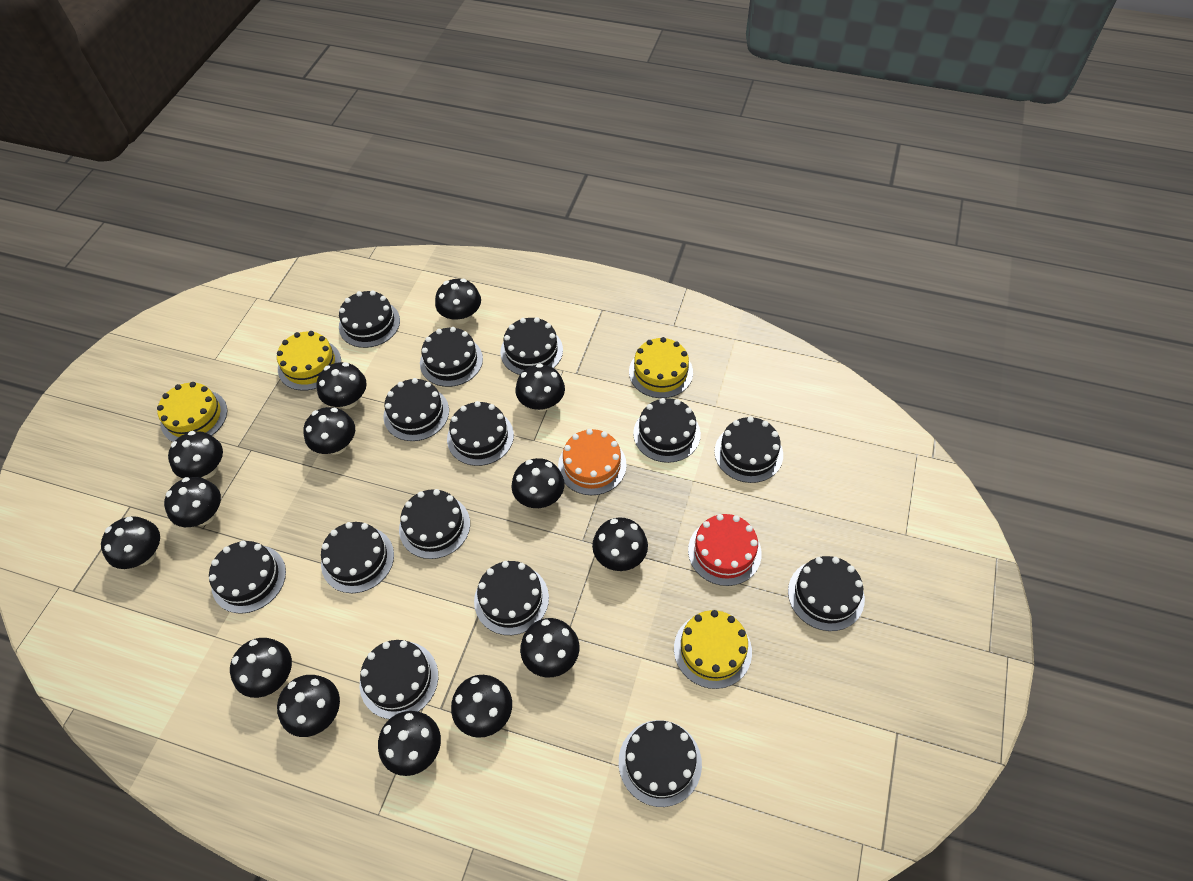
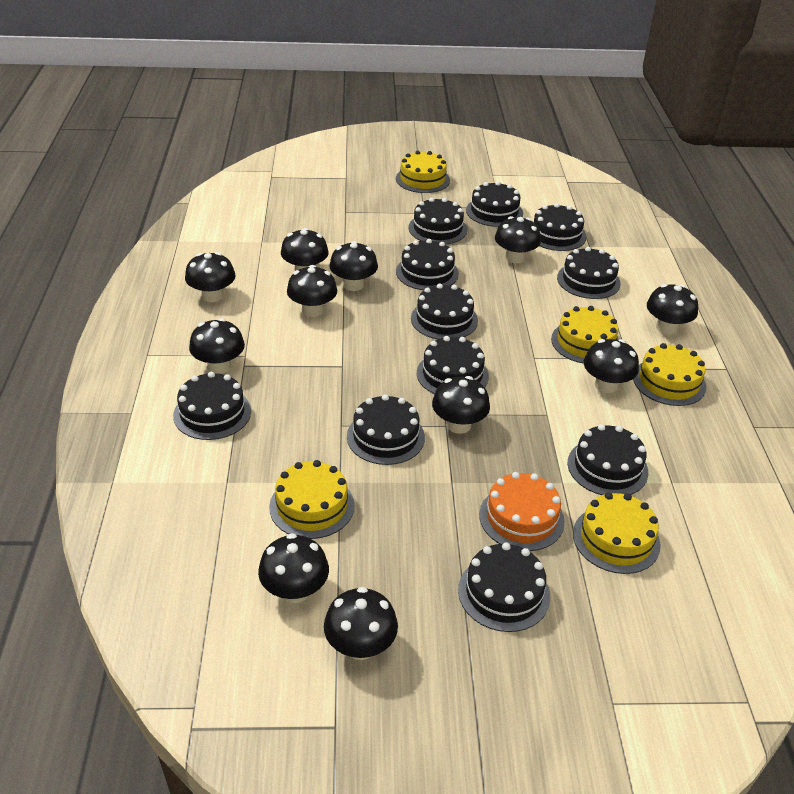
black cake: 14 -> 11
black mushroom: 14 -> 11
red cake: 1 -> 0
yellow cake: 4 -> 5

